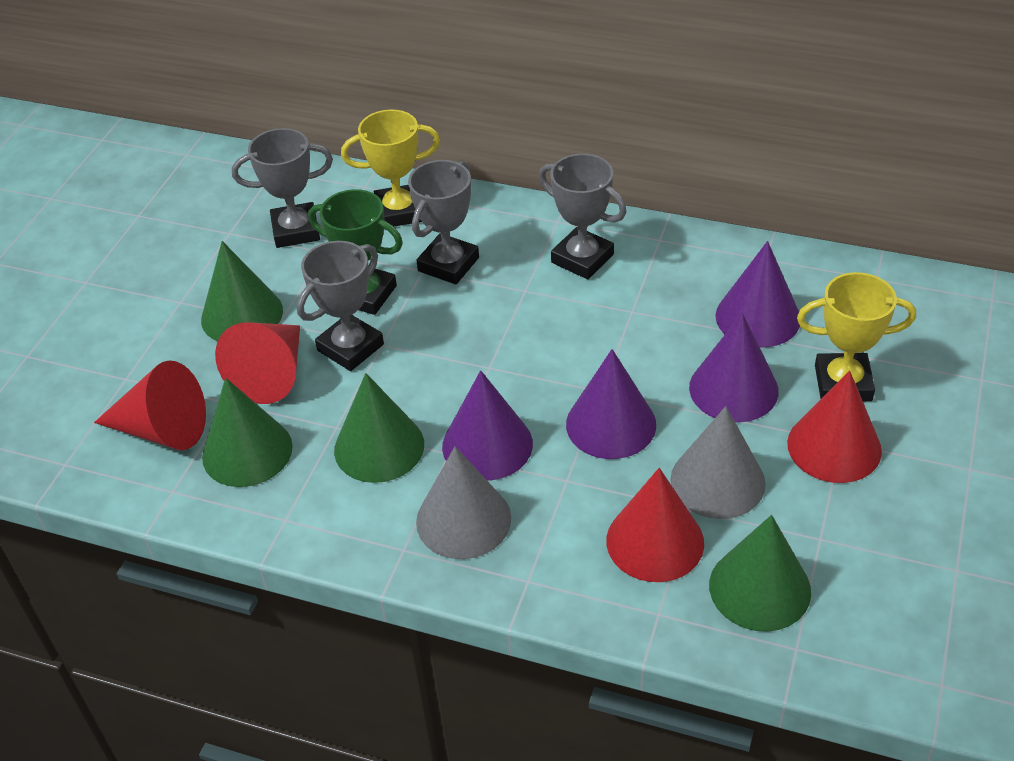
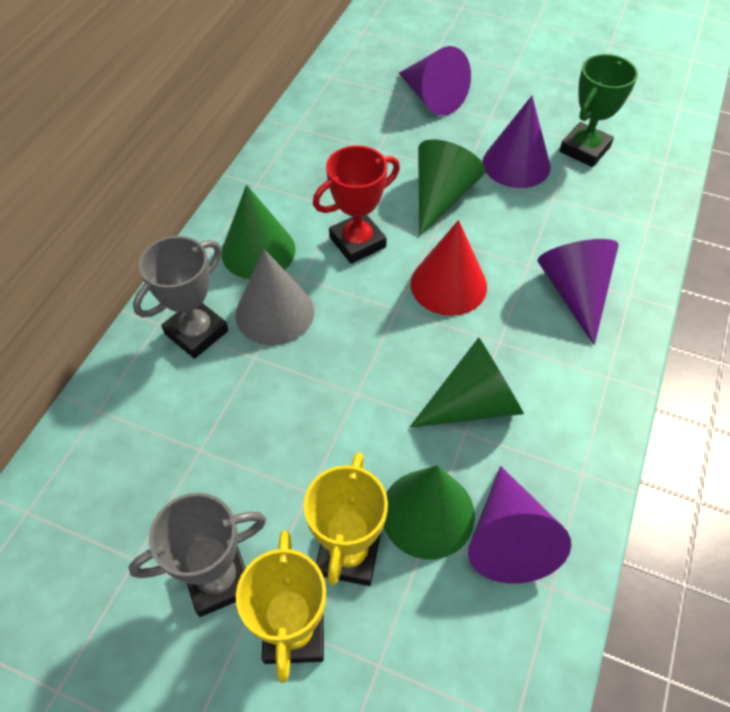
grey cone: 2 -> 1
grey trophy: 4 -> 2
red cone: 4 -> 1
red trophy: 0 -> 1

